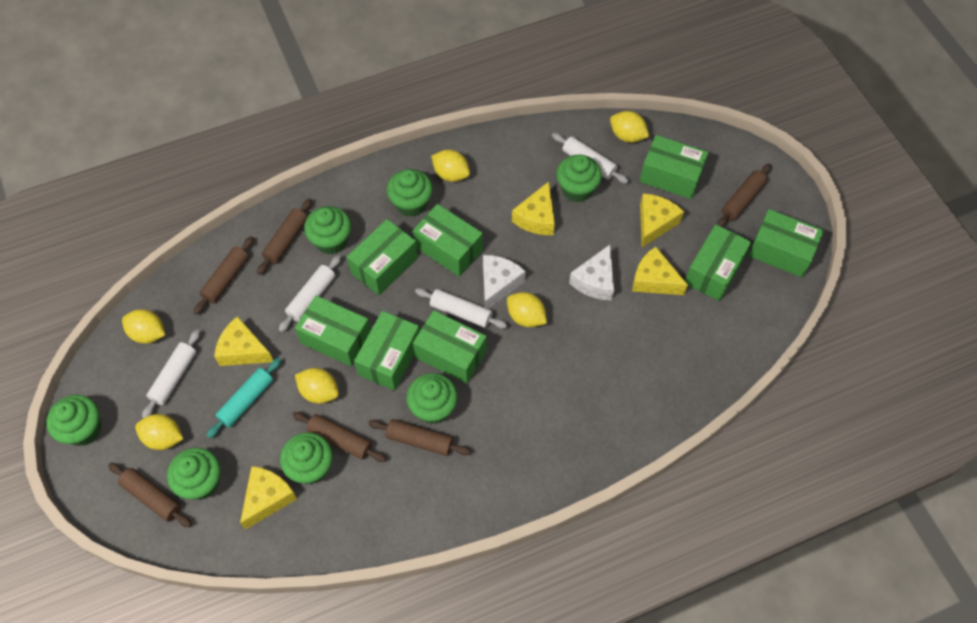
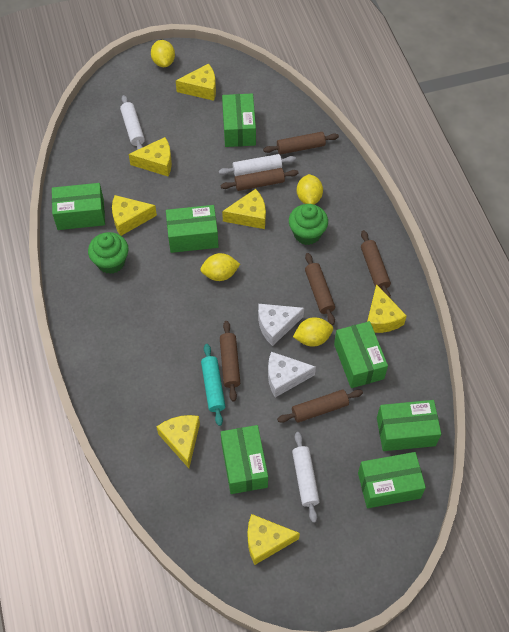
green box: 8 -> 7
green cupcake: 7 -> 2
white rolling pin: 4 -> 3
yellow cheese: 5 -> 7
yellow lemon: 6 -> 4

